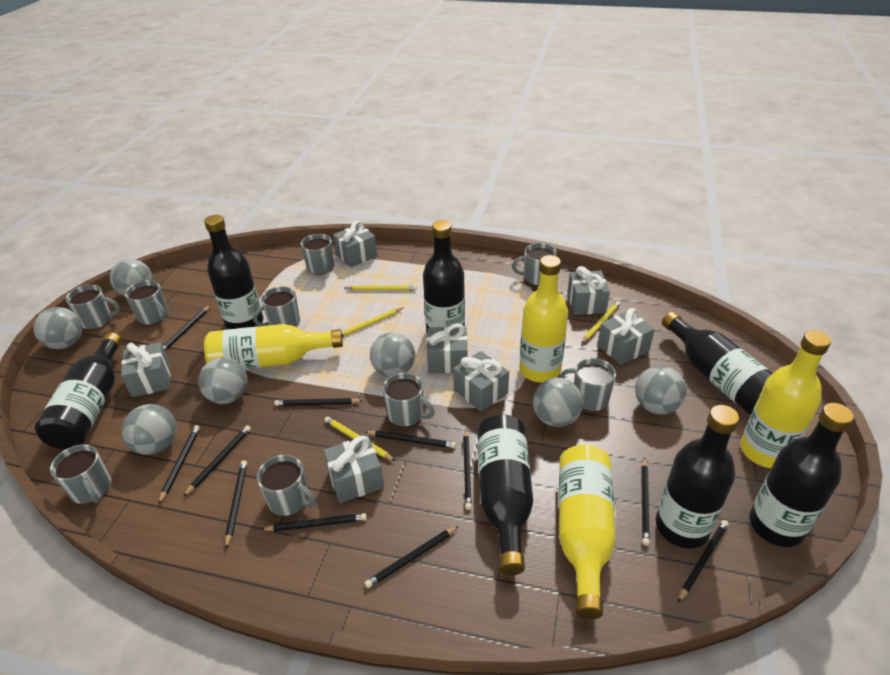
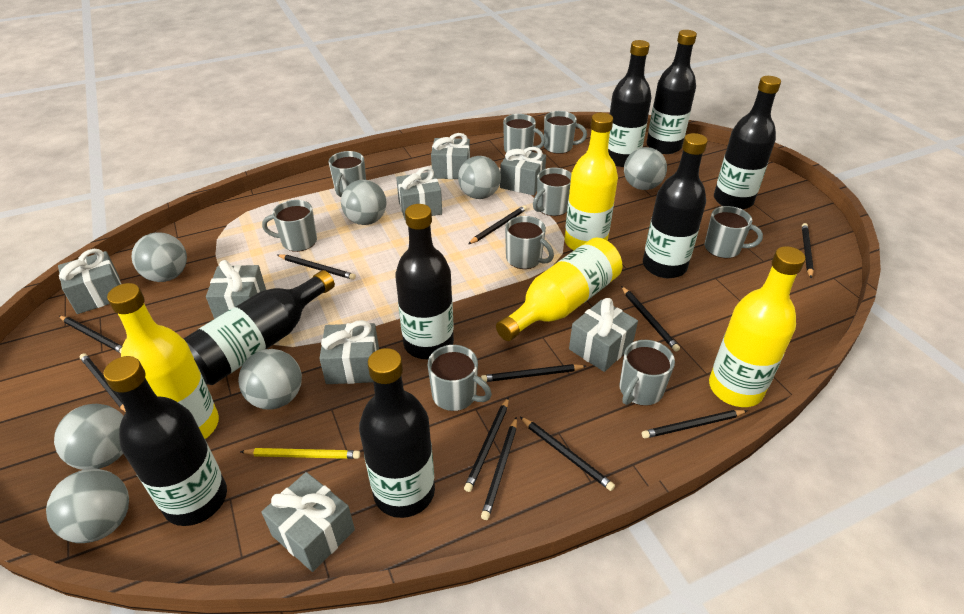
black bottle: 7 -> 8
grey gift: 7 -> 8
yellow pencil: 4 -> 1

